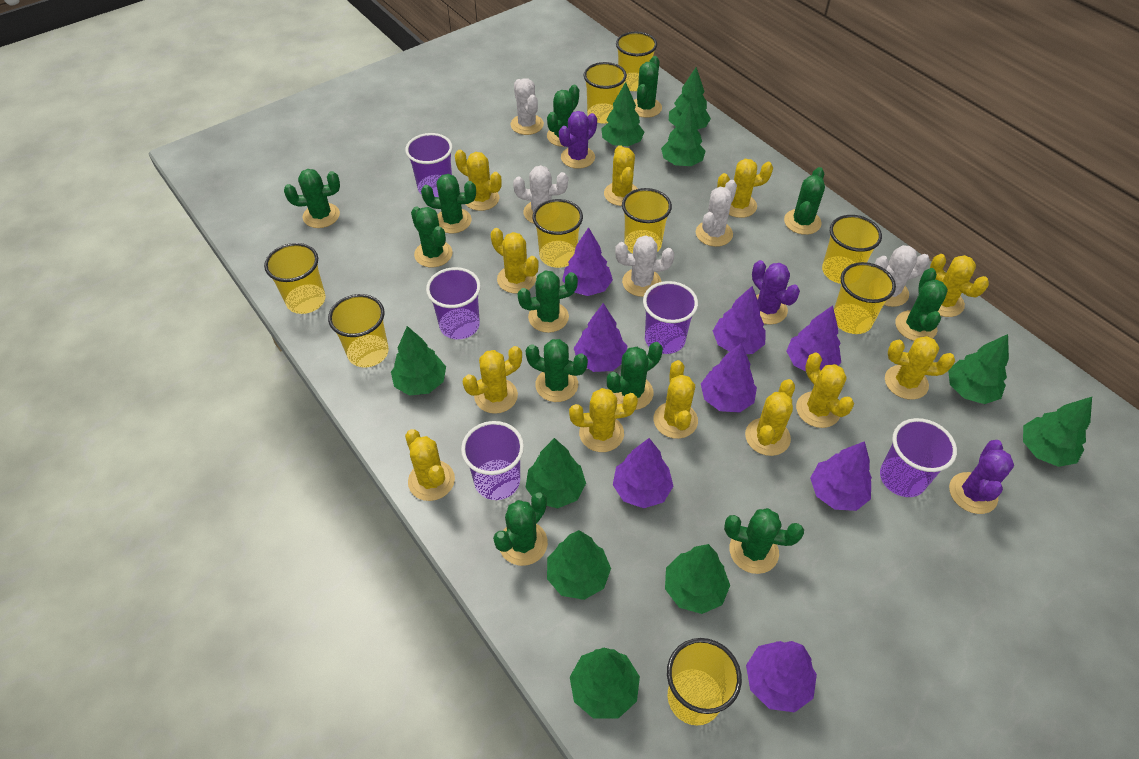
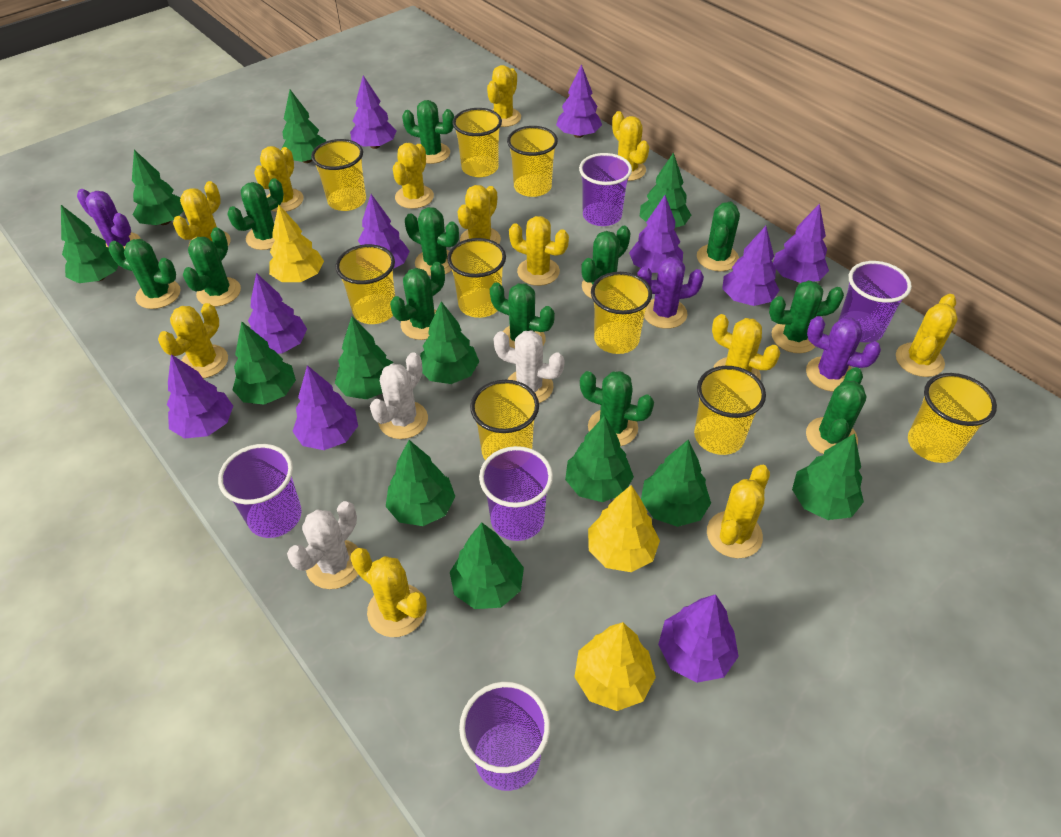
green tree: 10 -> 12
purple tree: 8 -> 10
white cactus: 5 -> 3
yellow tree: 0 -> 3

